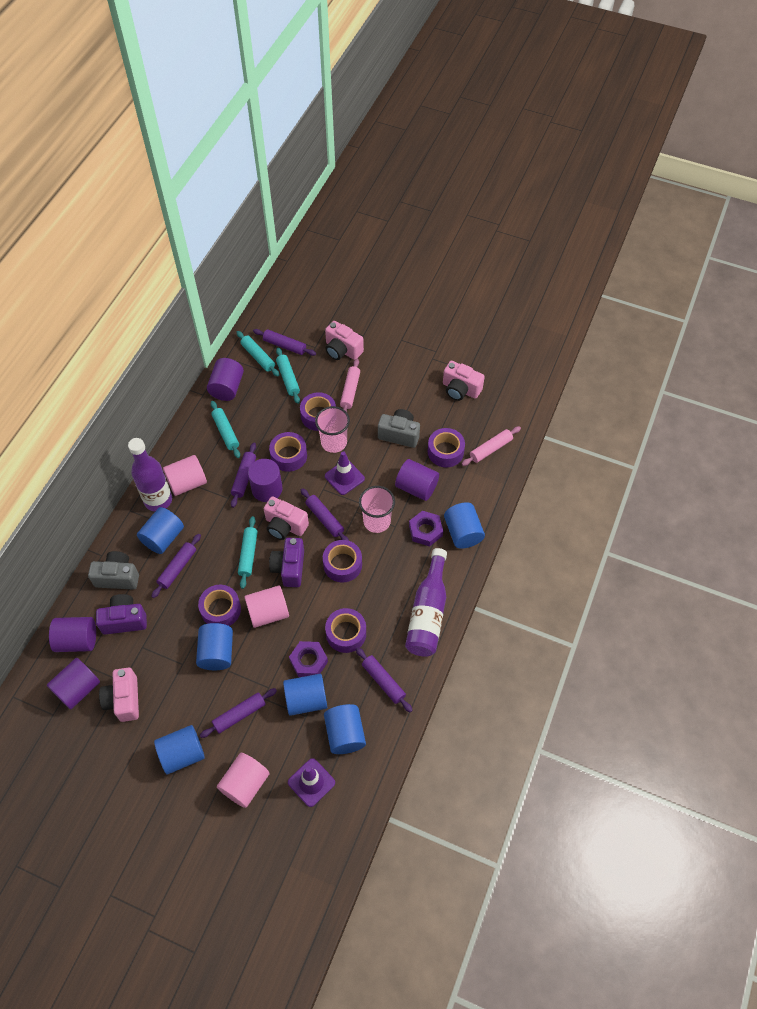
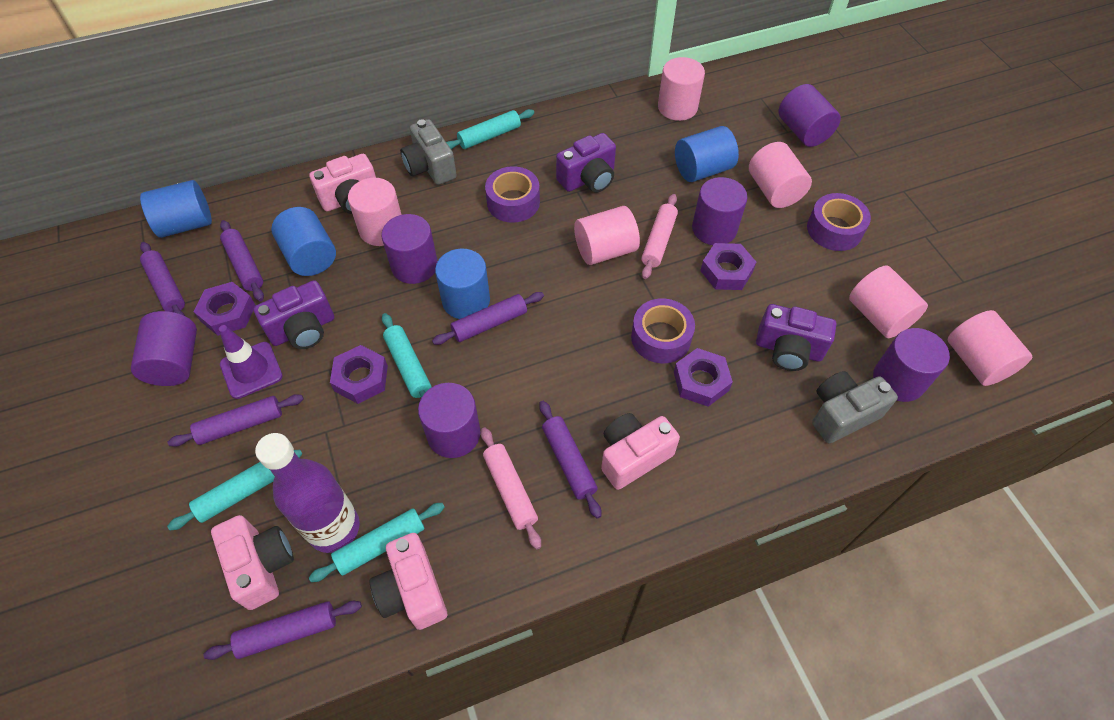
blue cylinder: 6 -> 4
pink cup: 2 -> 0
pink cylinder: 3 -> 6
purple bottle: 2 -> 1
purple camera: 2 -> 3
purple cylinder: 5 -> 6
purple nut: 2 -> 4
purple tape: 6 -> 3
purple traffic cone: 2 -> 1

